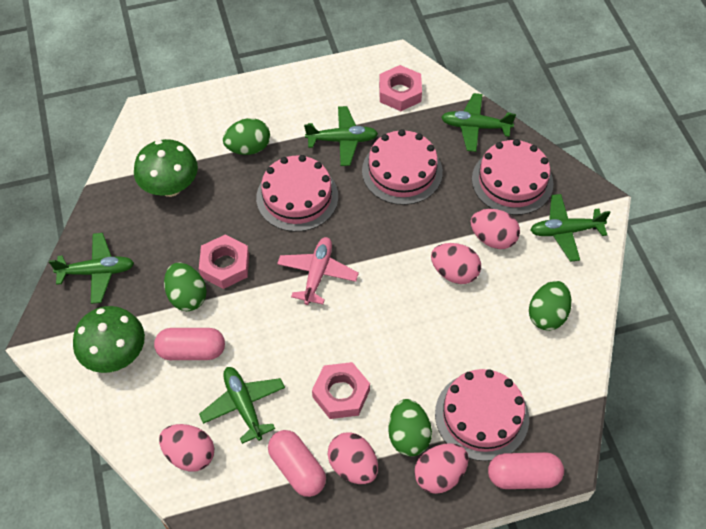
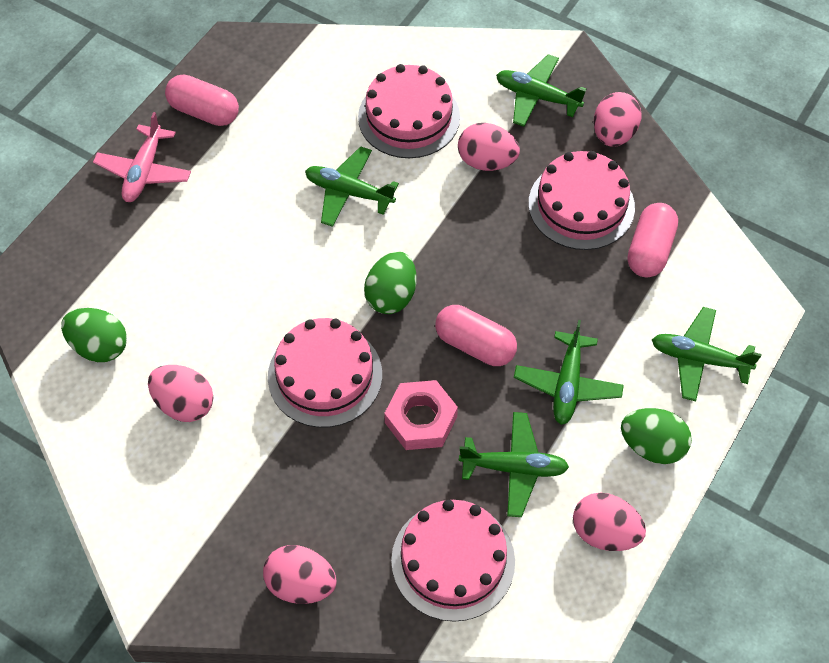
green egg: 4 -> 3
green mushroom: 2 -> 0
pink nut: 3 -> 1

